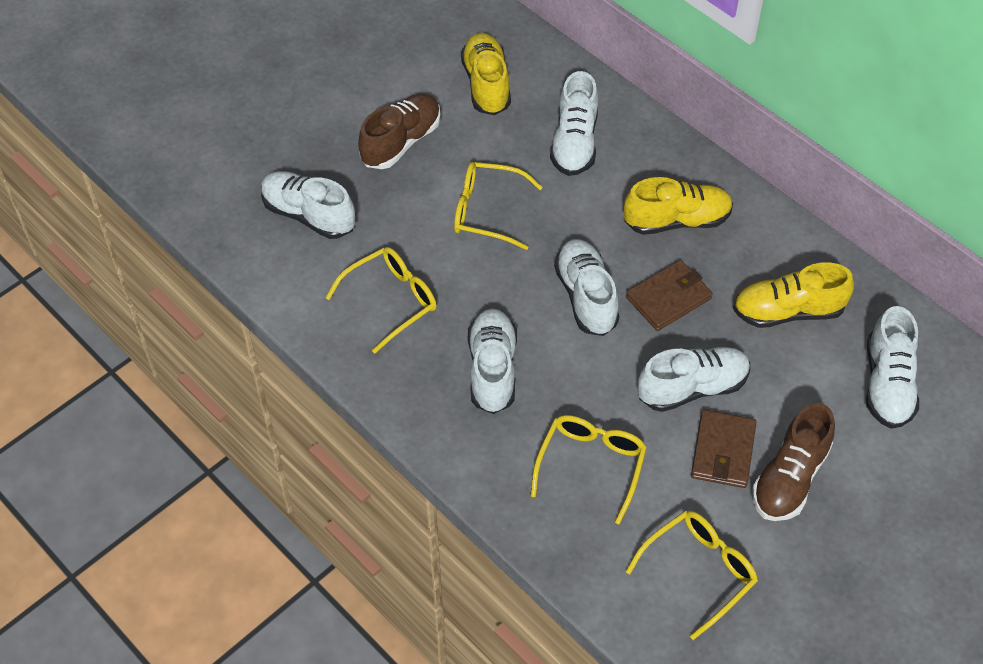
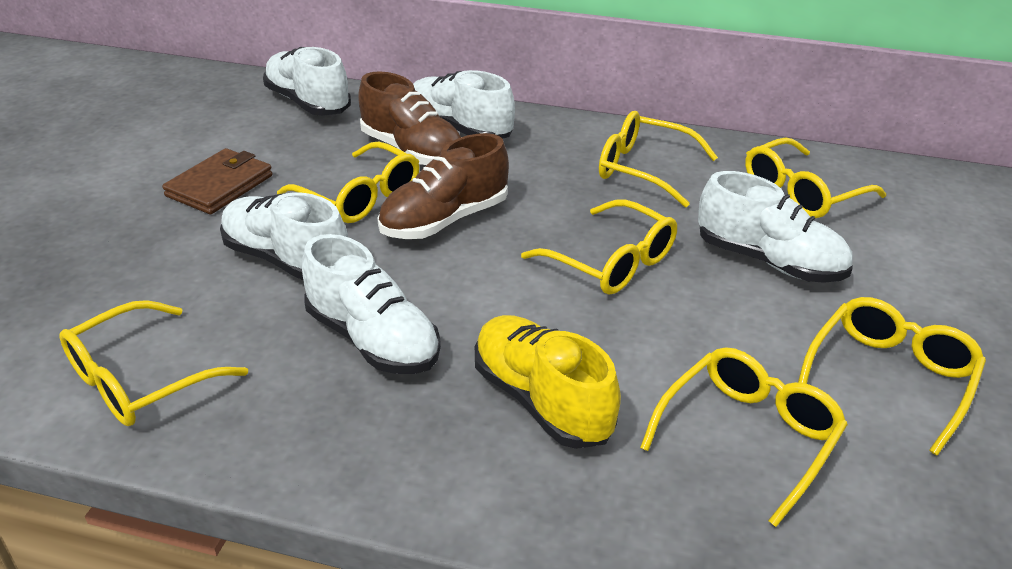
brown wallet: 2 -> 1
white shoe: 6 -> 5
yellow glasses: 4 -> 7
yellow shoe: 3 -> 1

